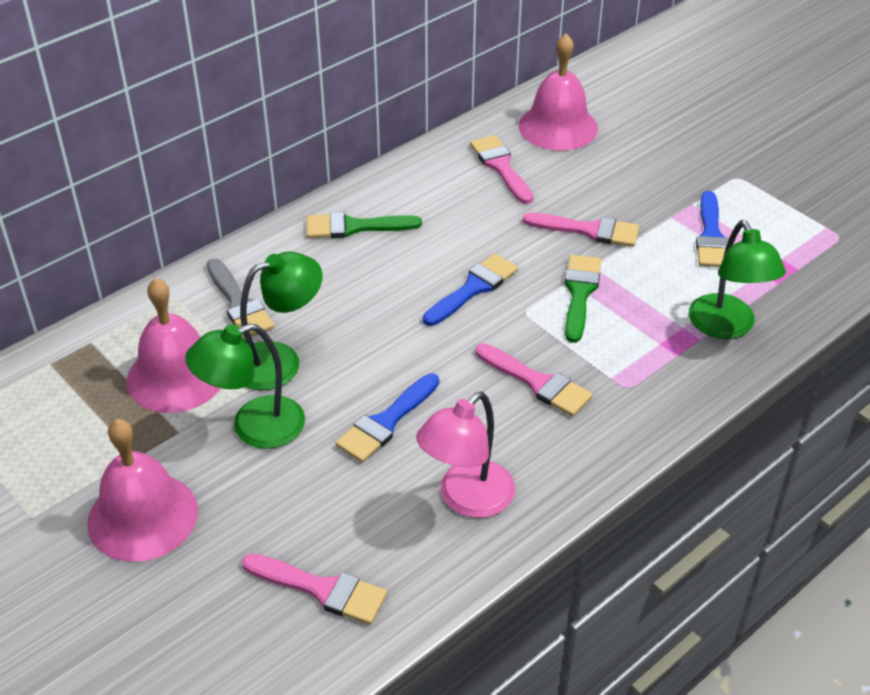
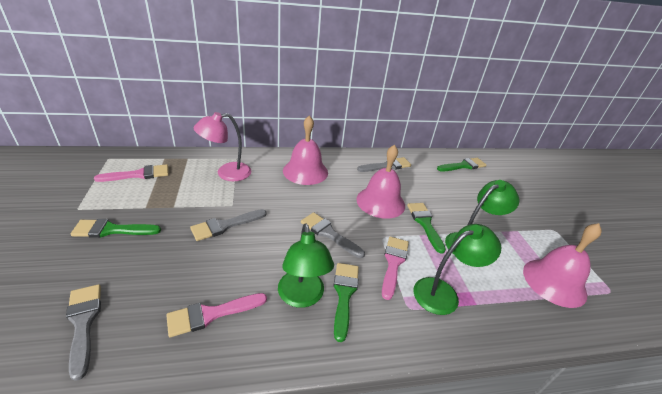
blue brush: 3 -> 0
green brush: 2 -> 4
grey brush: 1 -> 4
pink brush: 4 -> 3

